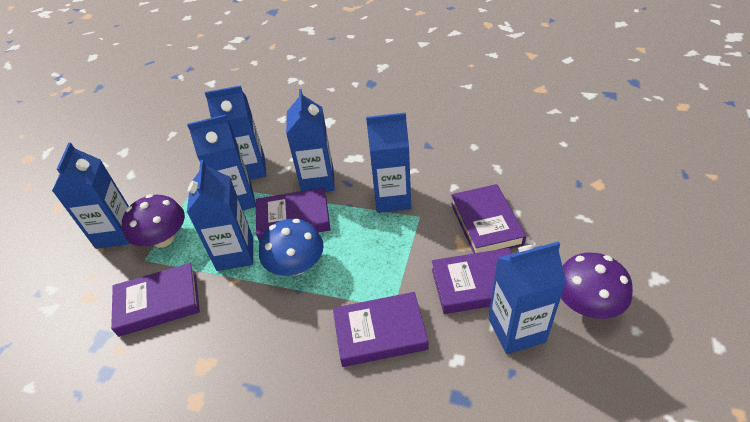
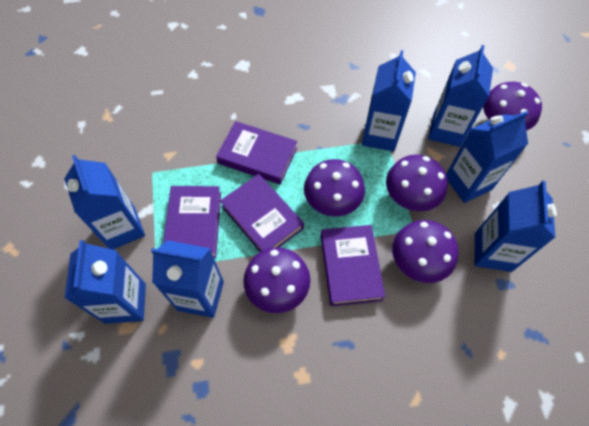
blue mushroom: 1 -> 0
purple book: 5 -> 4
purple mushroom: 2 -> 5

